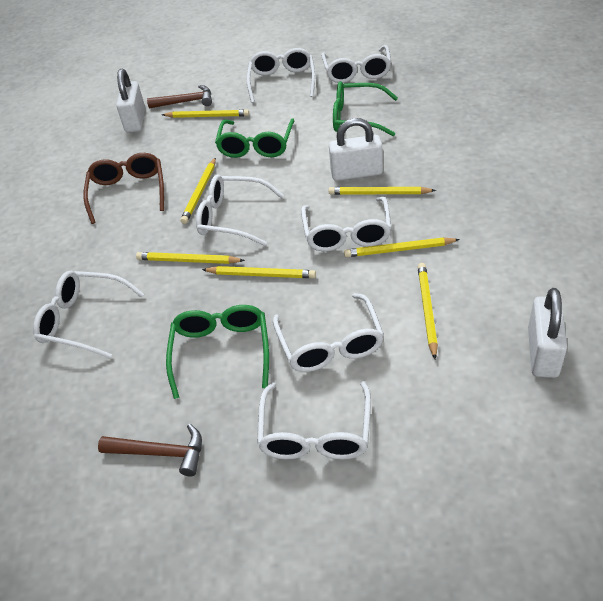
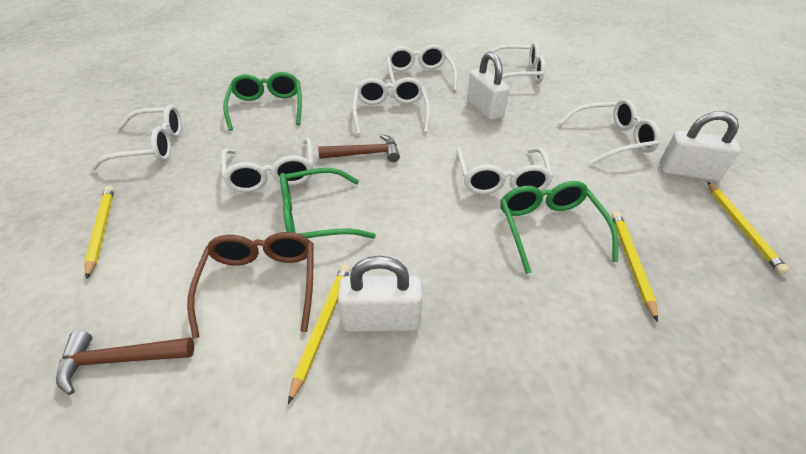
yellow pencil: 7 -> 4

